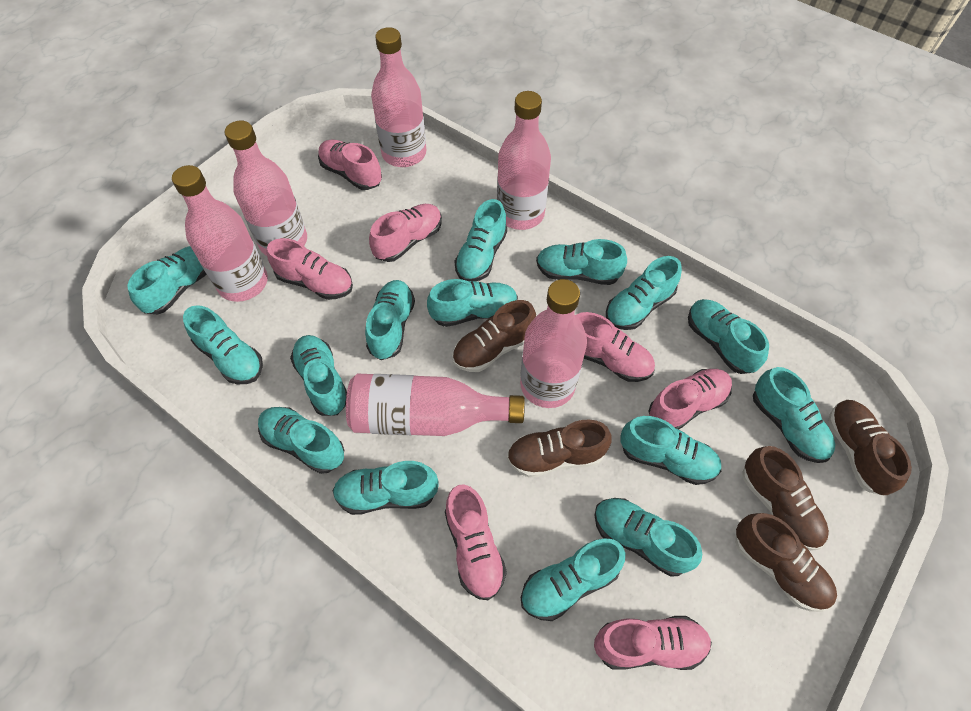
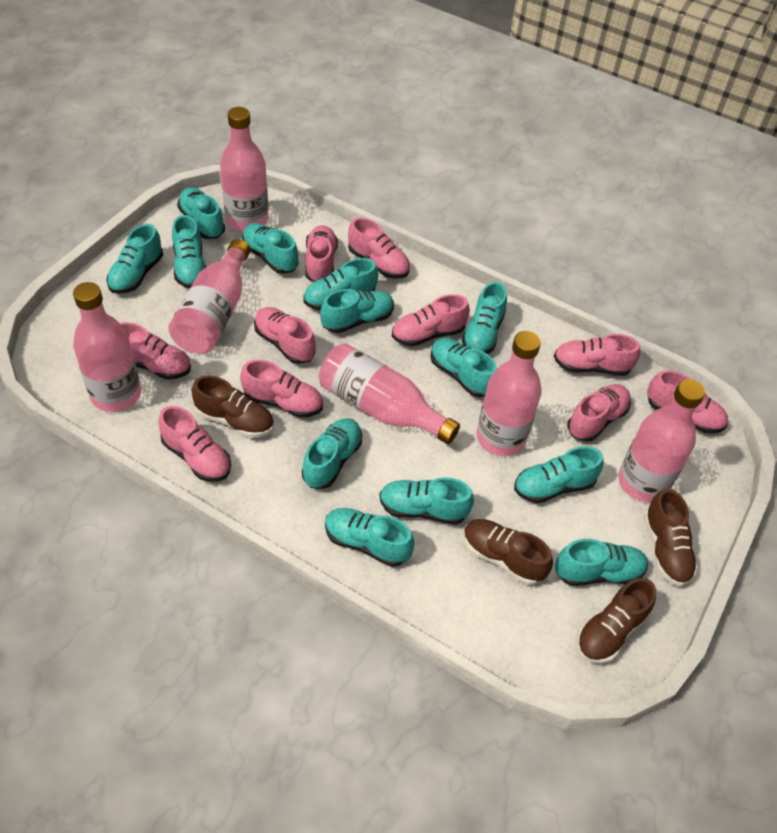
brown shoe: 5 -> 4
pink shoe: 7 -> 10
turquoise shoe: 15 -> 13

